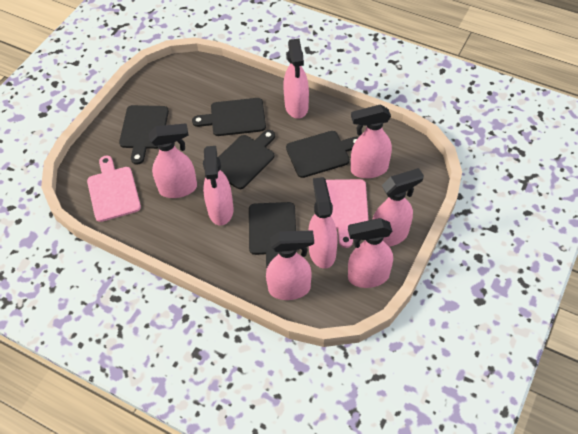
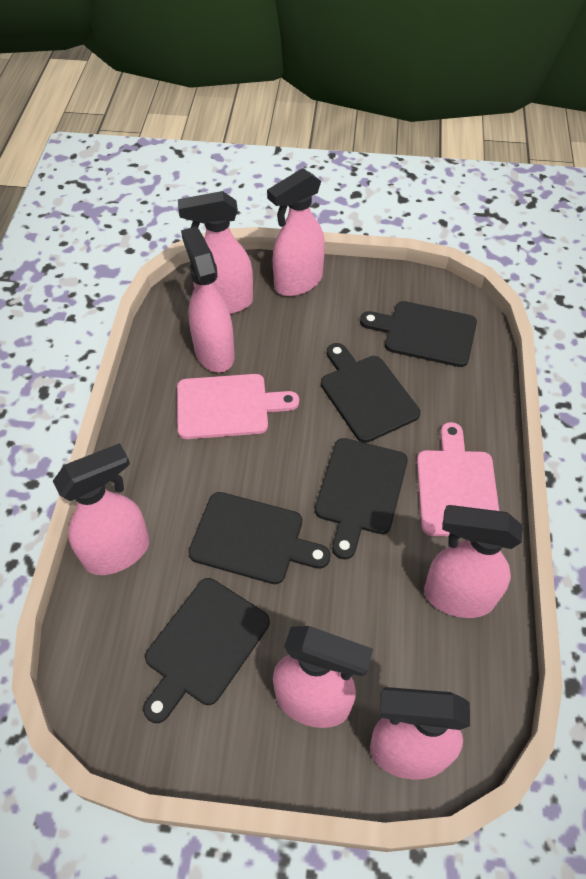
pink spray bottle: 8 -> 7

